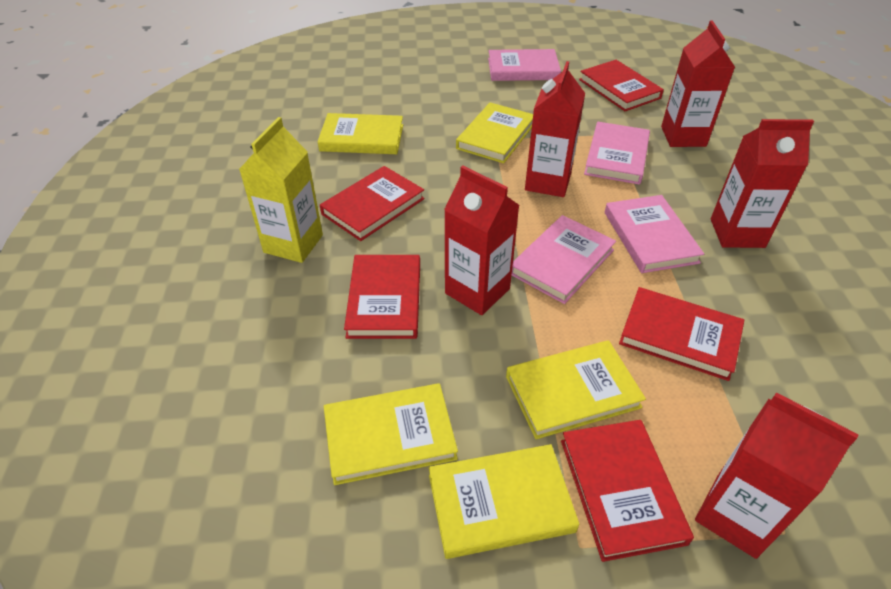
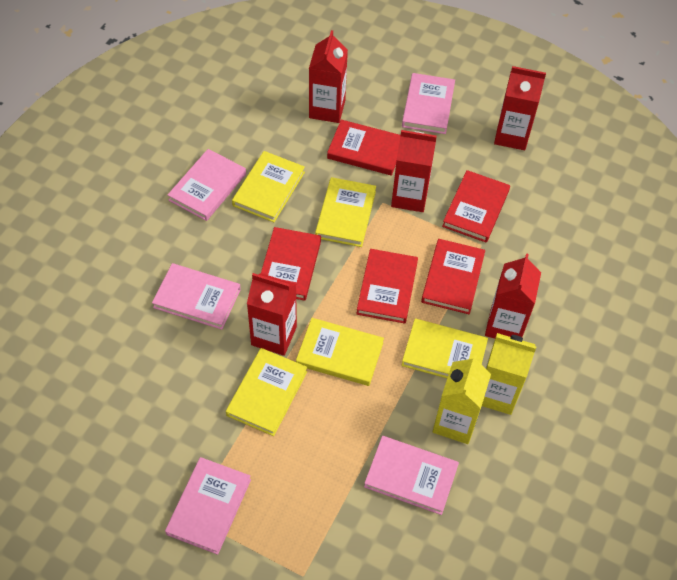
pink book: 4 -> 5
yellow carton: 1 -> 2

